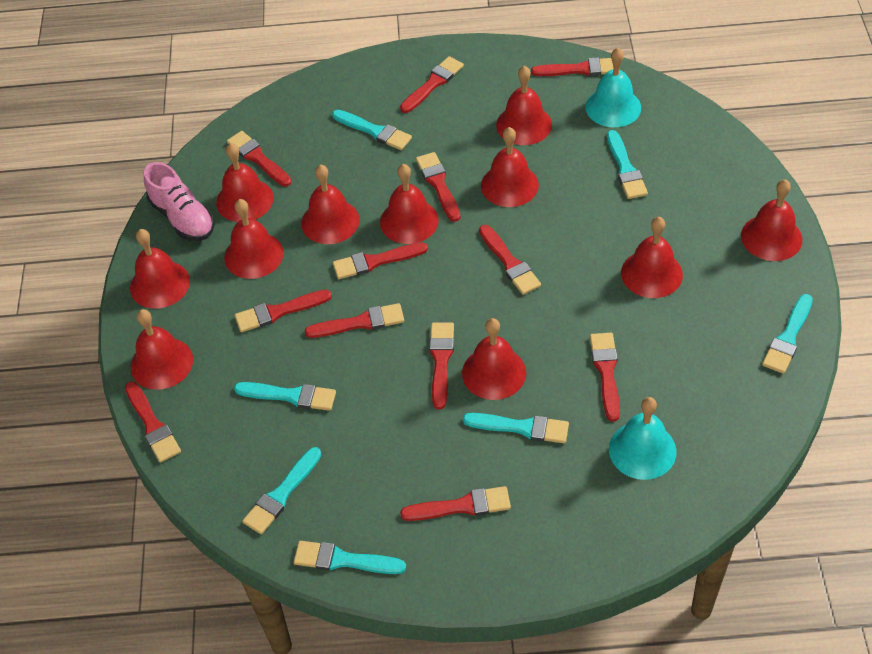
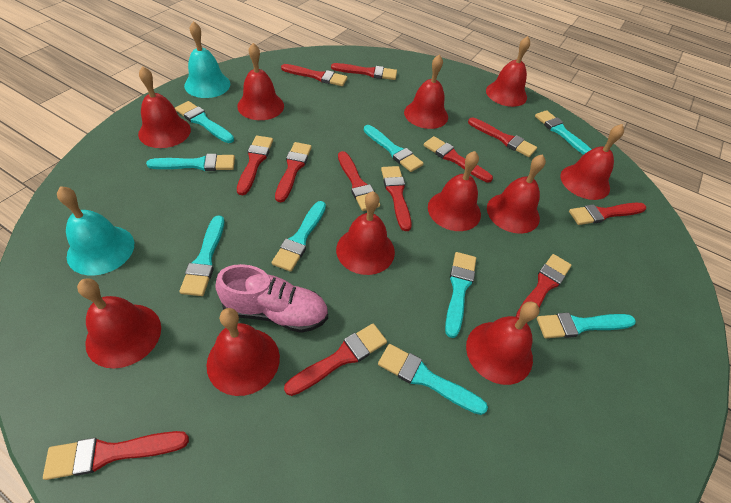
turquoise brush: 7 -> 9

